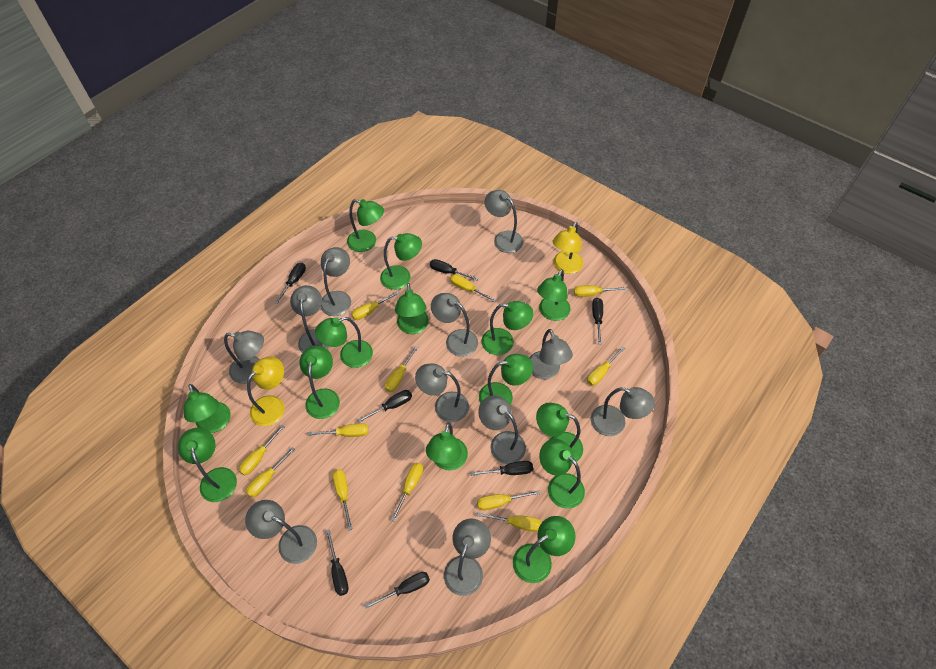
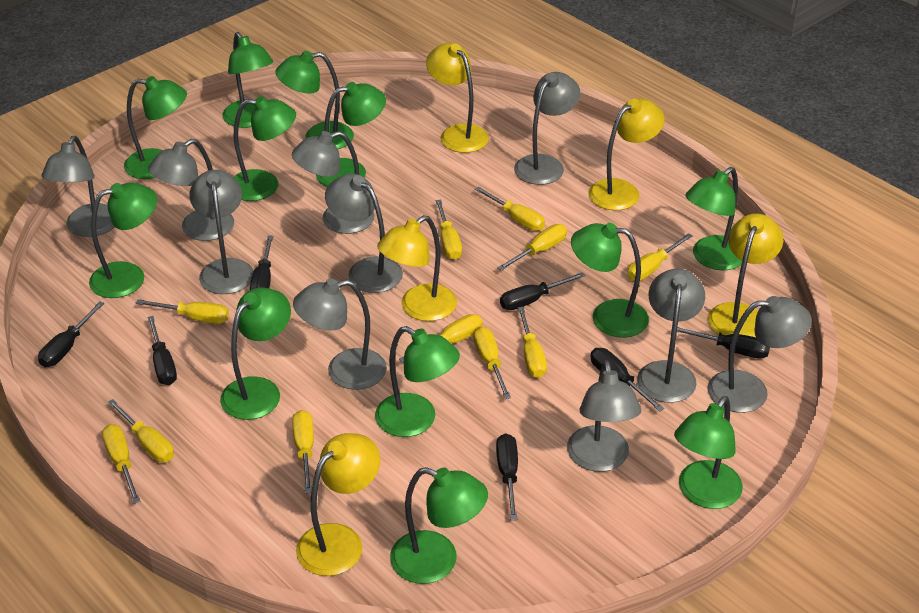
green lamp: 14 -> 12
grey lamp: 11 -> 10
yellow lamp: 2 -> 5
yellow screwdriver: 12 -> 11

